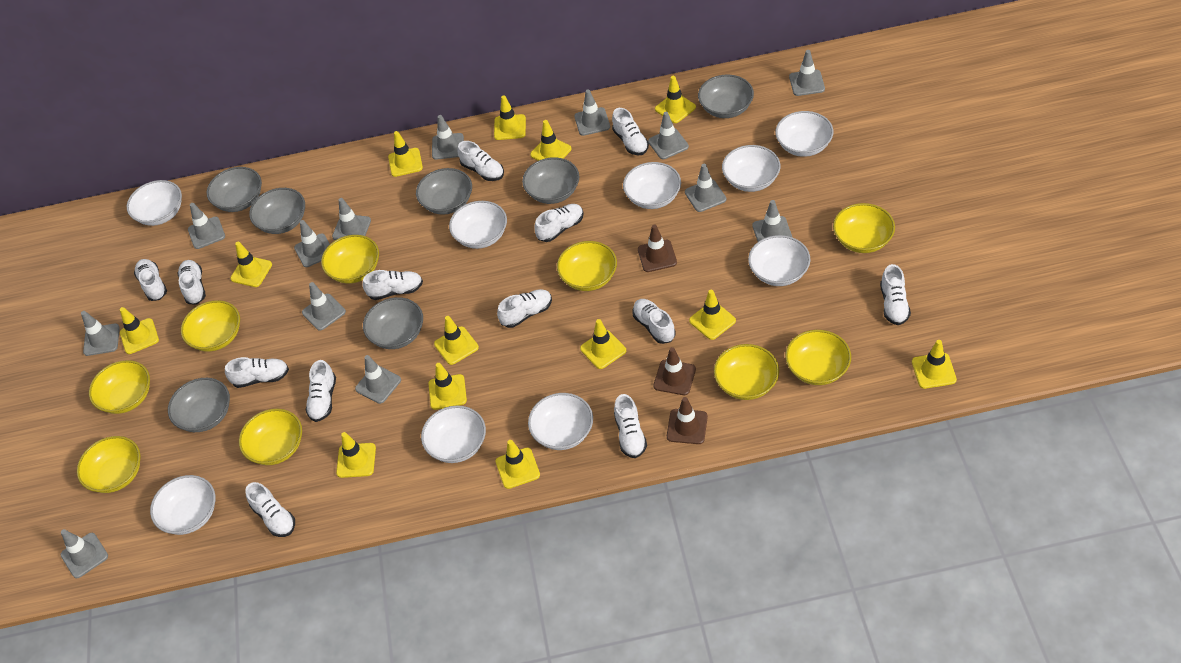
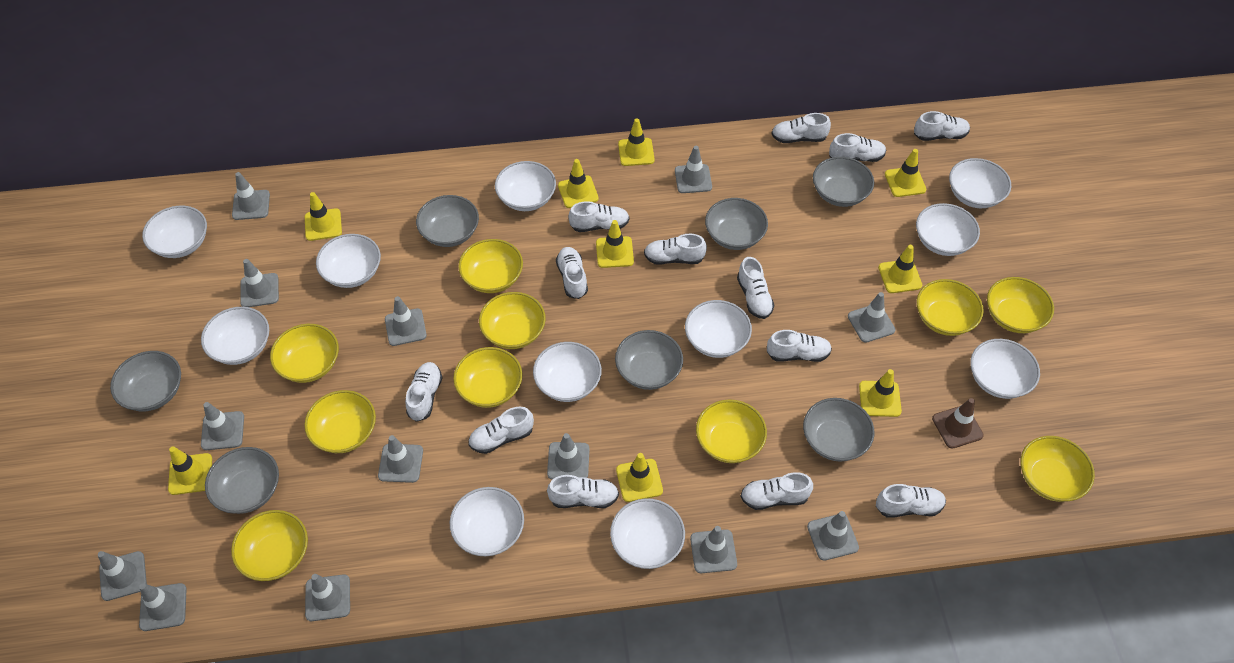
brown traffic cone: 3 -> 1
white bowl: 9 -> 11
yellow bowl: 9 -> 10
yellow traffic cone: 13 -> 9

